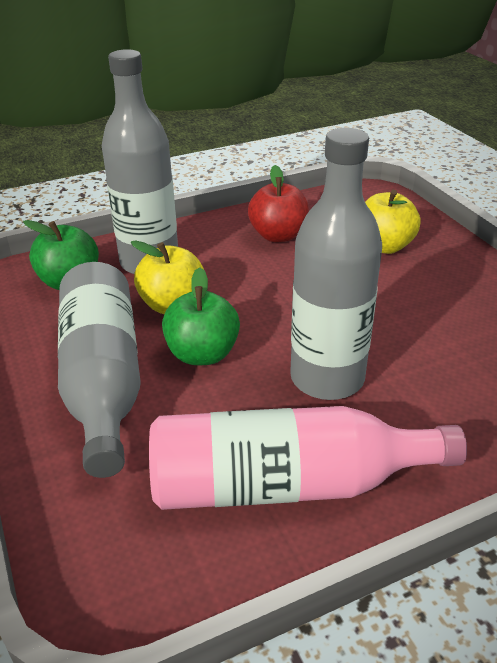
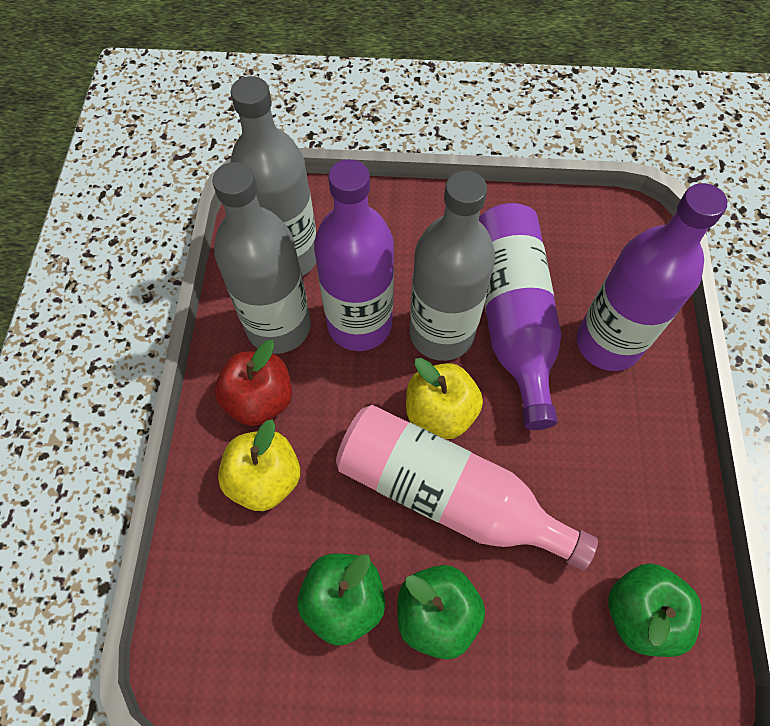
green apple: 2 -> 3
purple bottle: 0 -> 3

